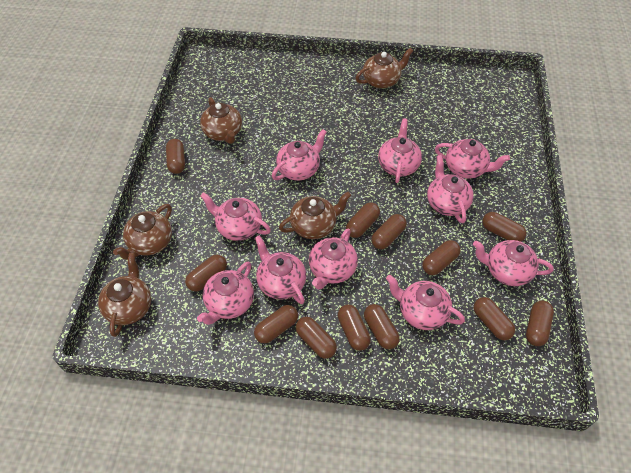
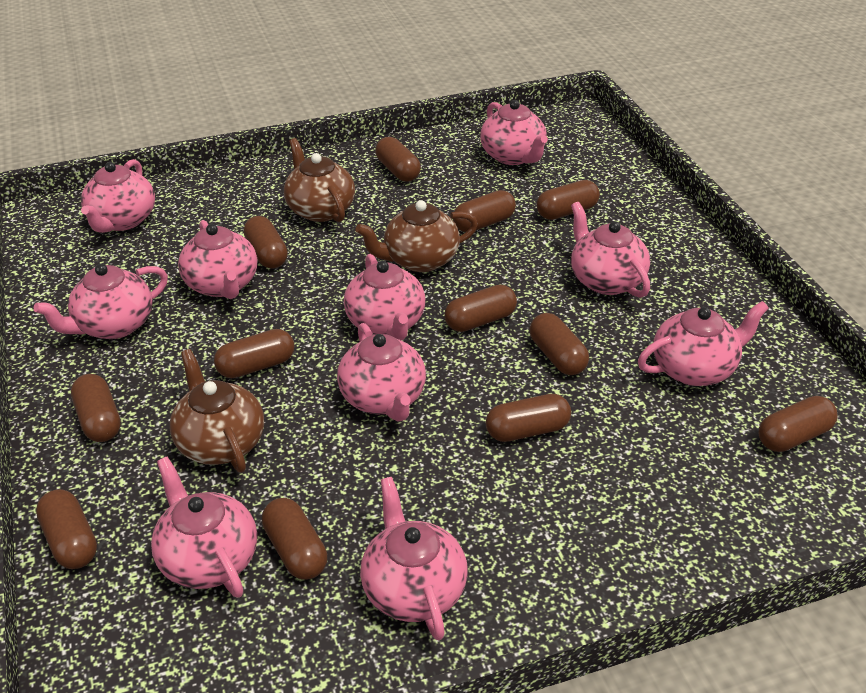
brown teapot: 5 -> 3

